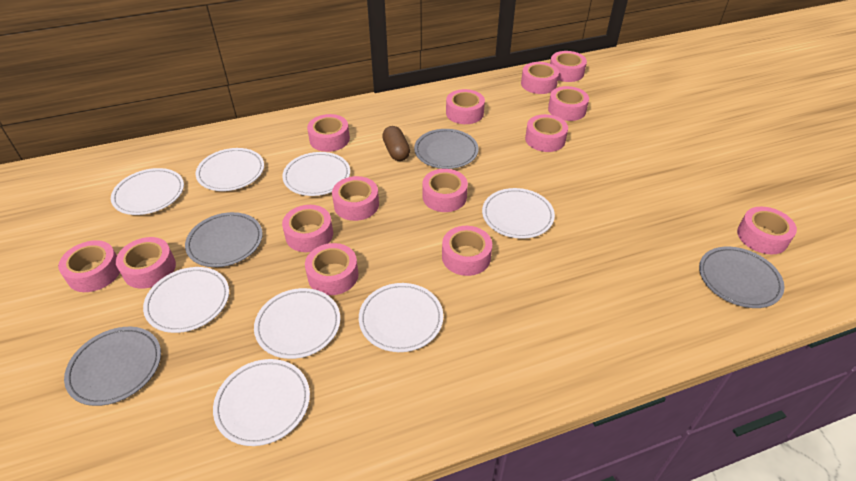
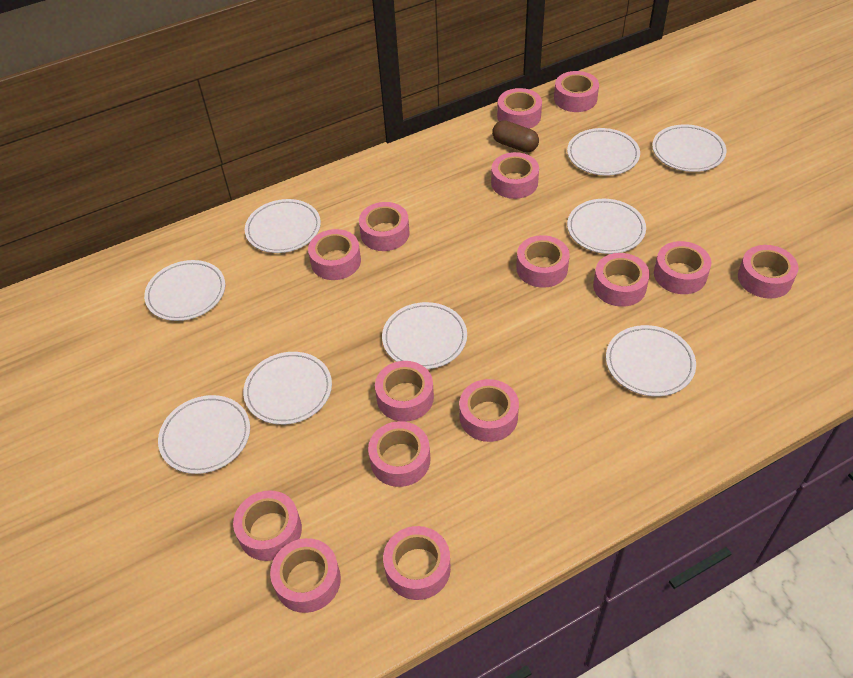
grey plate: 4 -> 0
pink tape: 14 -> 15
white plate: 8 -> 9

